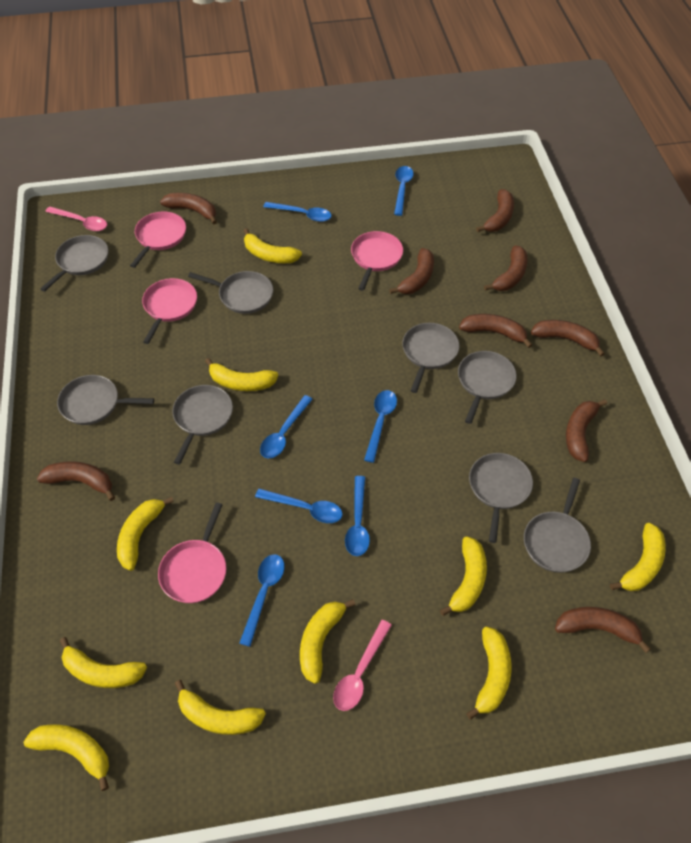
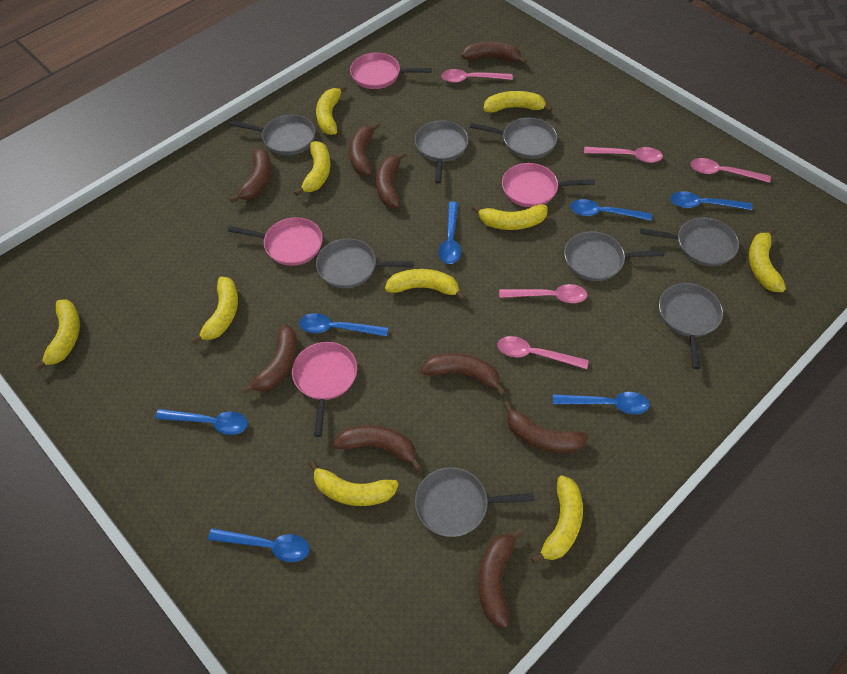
pink spoon: 2 -> 5

